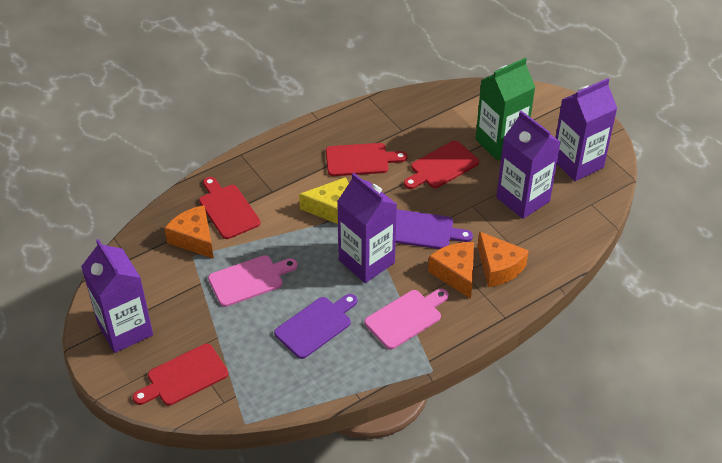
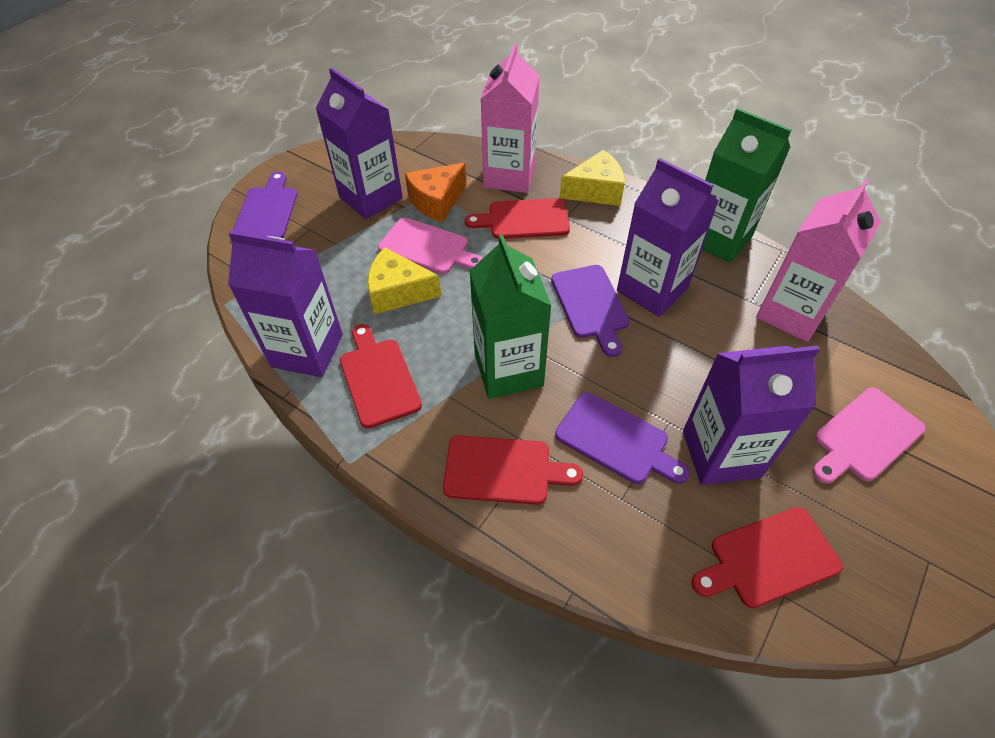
green carton: 1 -> 2
orange cheese: 3 -> 1
pink carton: 0 -> 2
purple cutting board: 2 -> 3
yellow cheese: 1 -> 2

